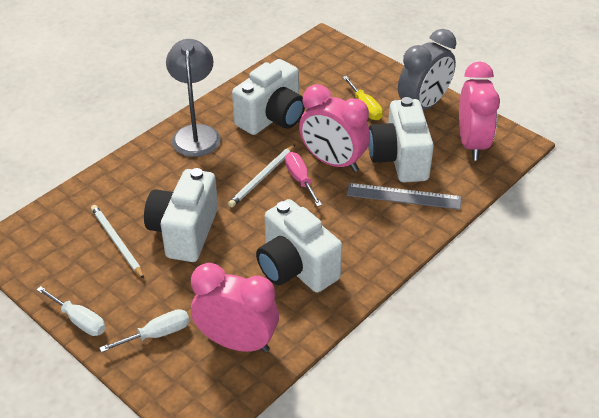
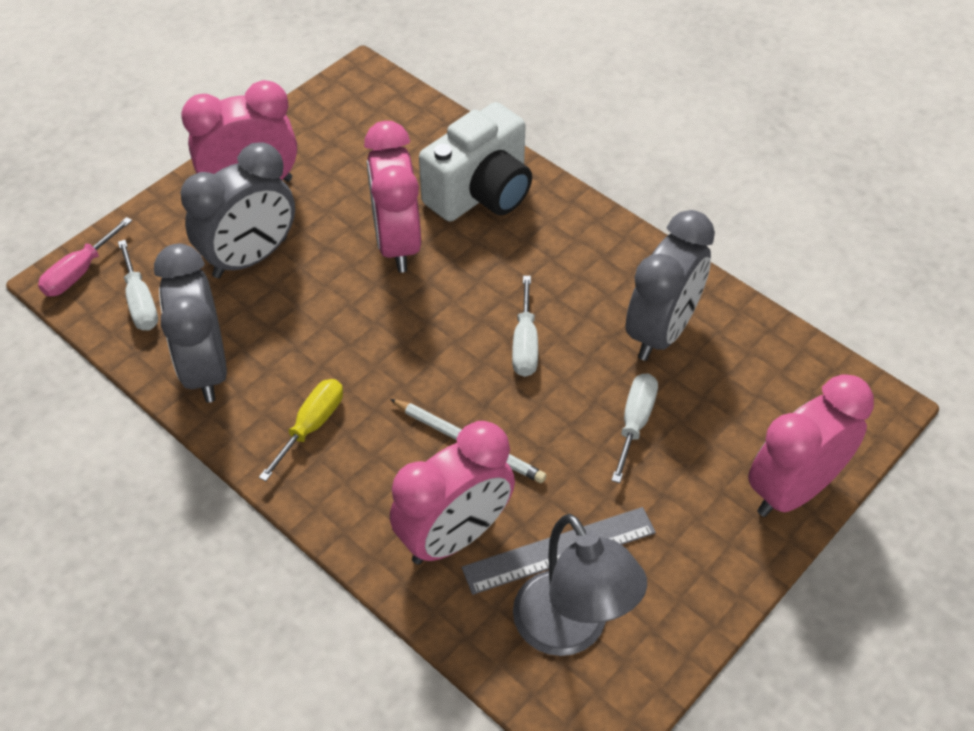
grey clock: 1 -> 3
pink clock: 3 -> 4
white camera: 4 -> 1
white pencil: 2 -> 1
white screwdriver: 2 -> 3

